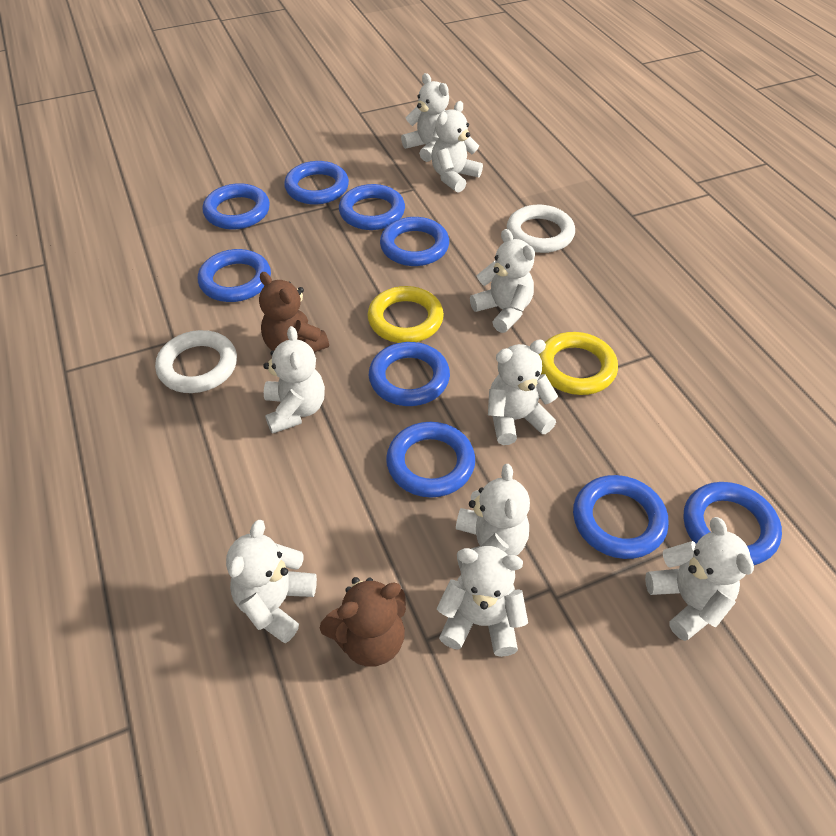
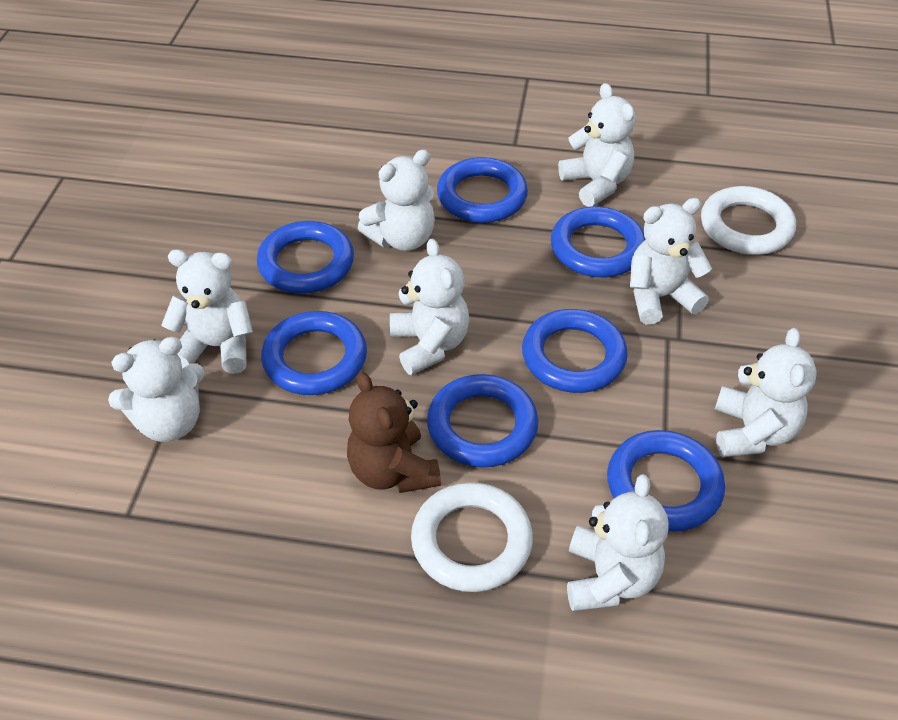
blue ring: 9 -> 7
brown teddy bear: 2 -> 1
white teddy bear: 9 -> 8
yellow ring: 2 -> 0

